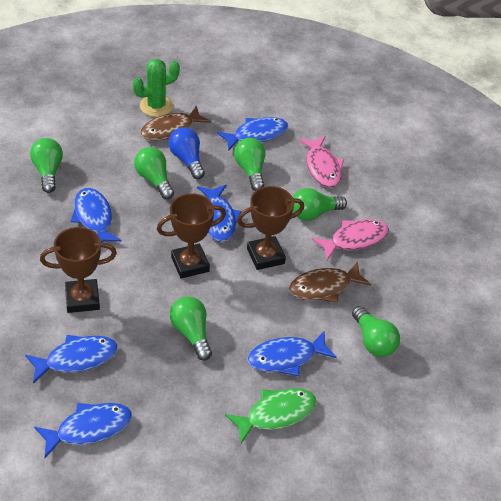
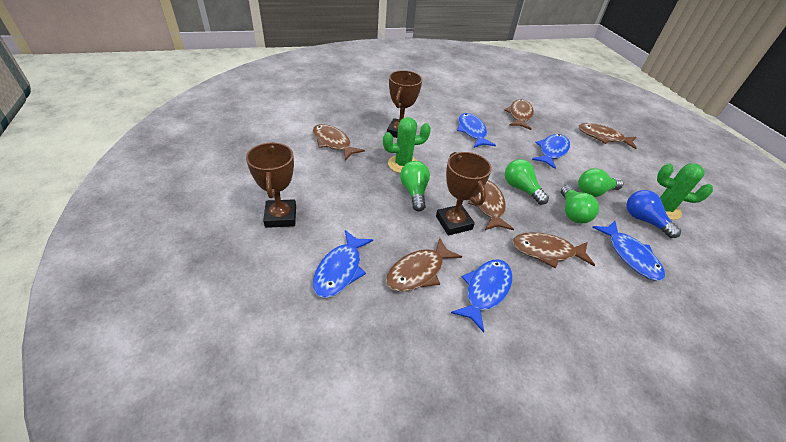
blue fish: 6 -> 5
brown fish: 2 -> 6
green cactus: 1 -> 2
green fish: 1 -> 0
green light bulb: 6 -> 4
pink fish: 2 -> 0

